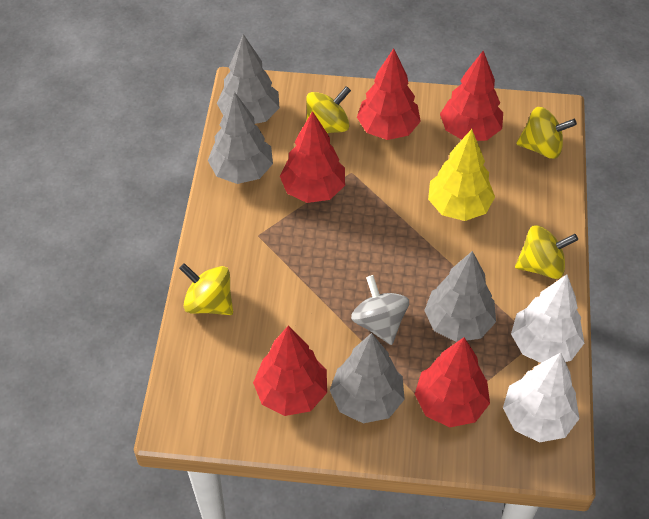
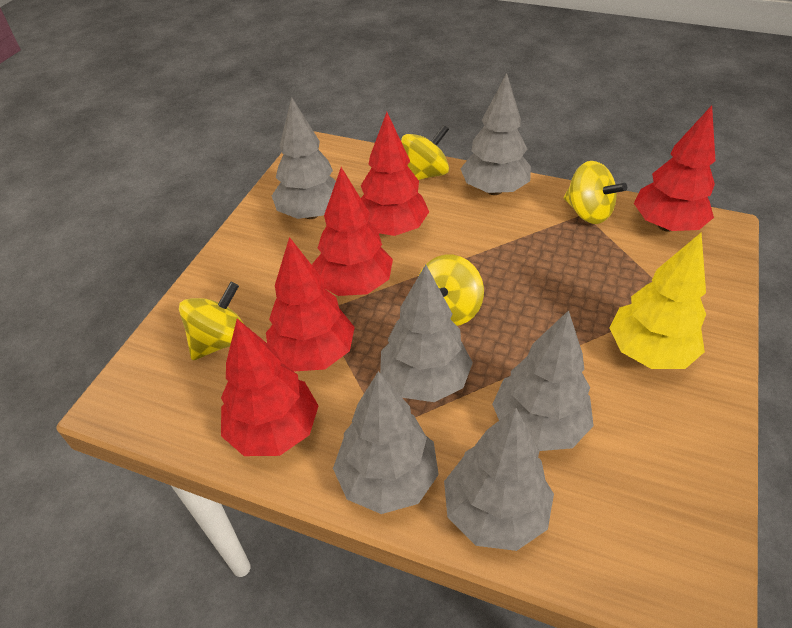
grey spinning top: 1 -> 0
grey tree: 4 -> 6
white tree: 2 -> 0

